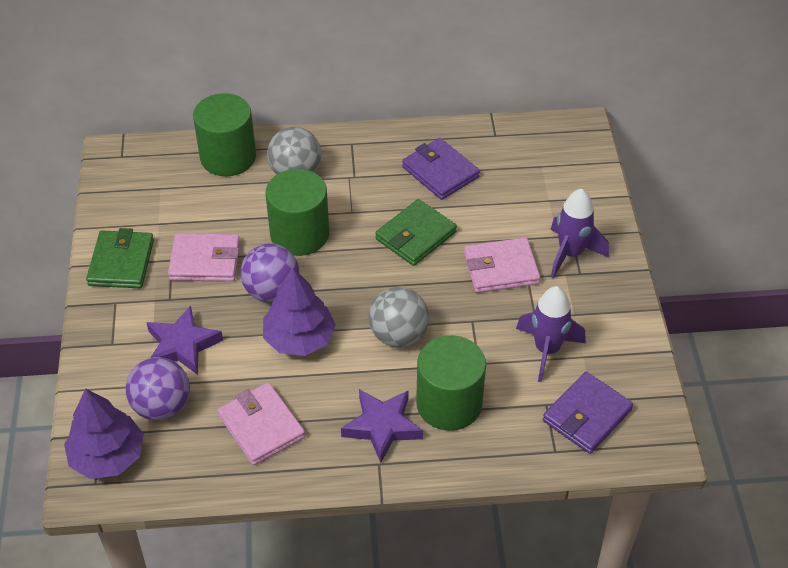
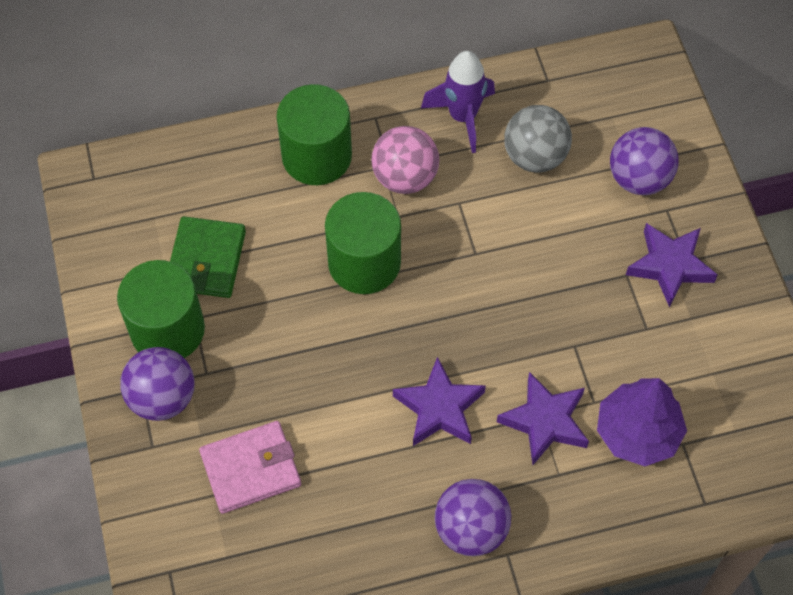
green wallet: 2 -> 1
grey ball: 2 -> 1
pink ball: 0 -> 1
pink wallet: 3 -> 1
purple ball: 2 -> 3
purple rocket: 2 -> 1
purple star: 2 -> 3
purple tree: 2 -> 1
purple wallet: 2 -> 0

